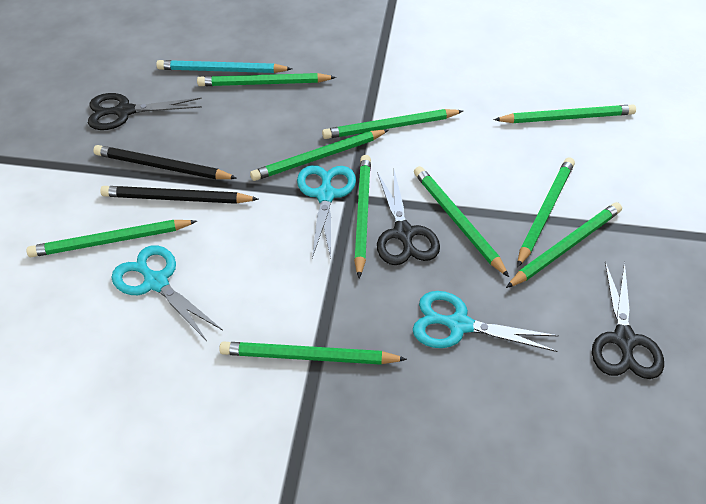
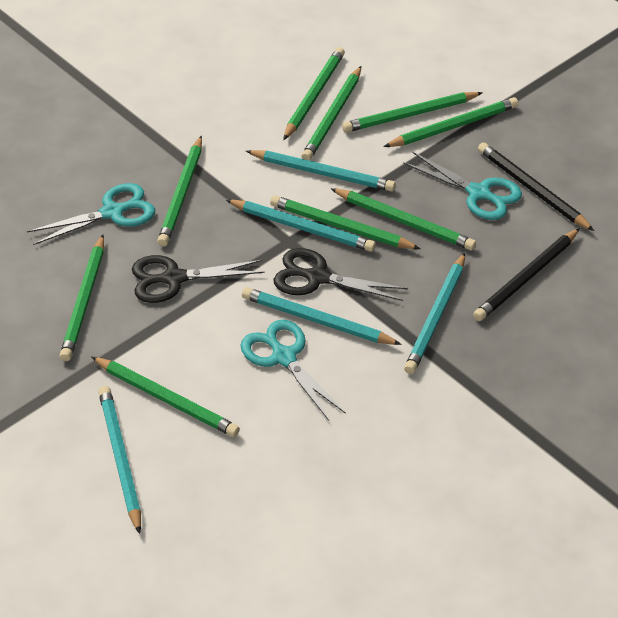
black scissors: 3 -> 2
green pencil: 10 -> 9
turquoise pencil: 1 -> 5

